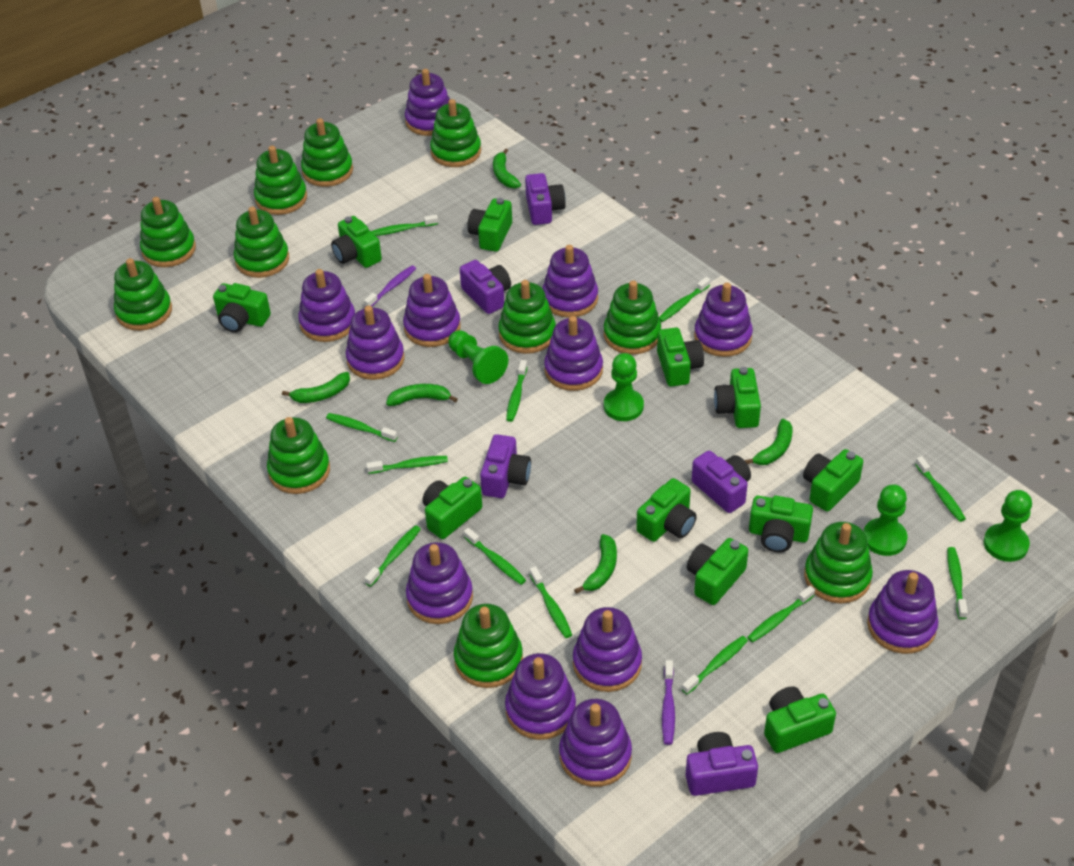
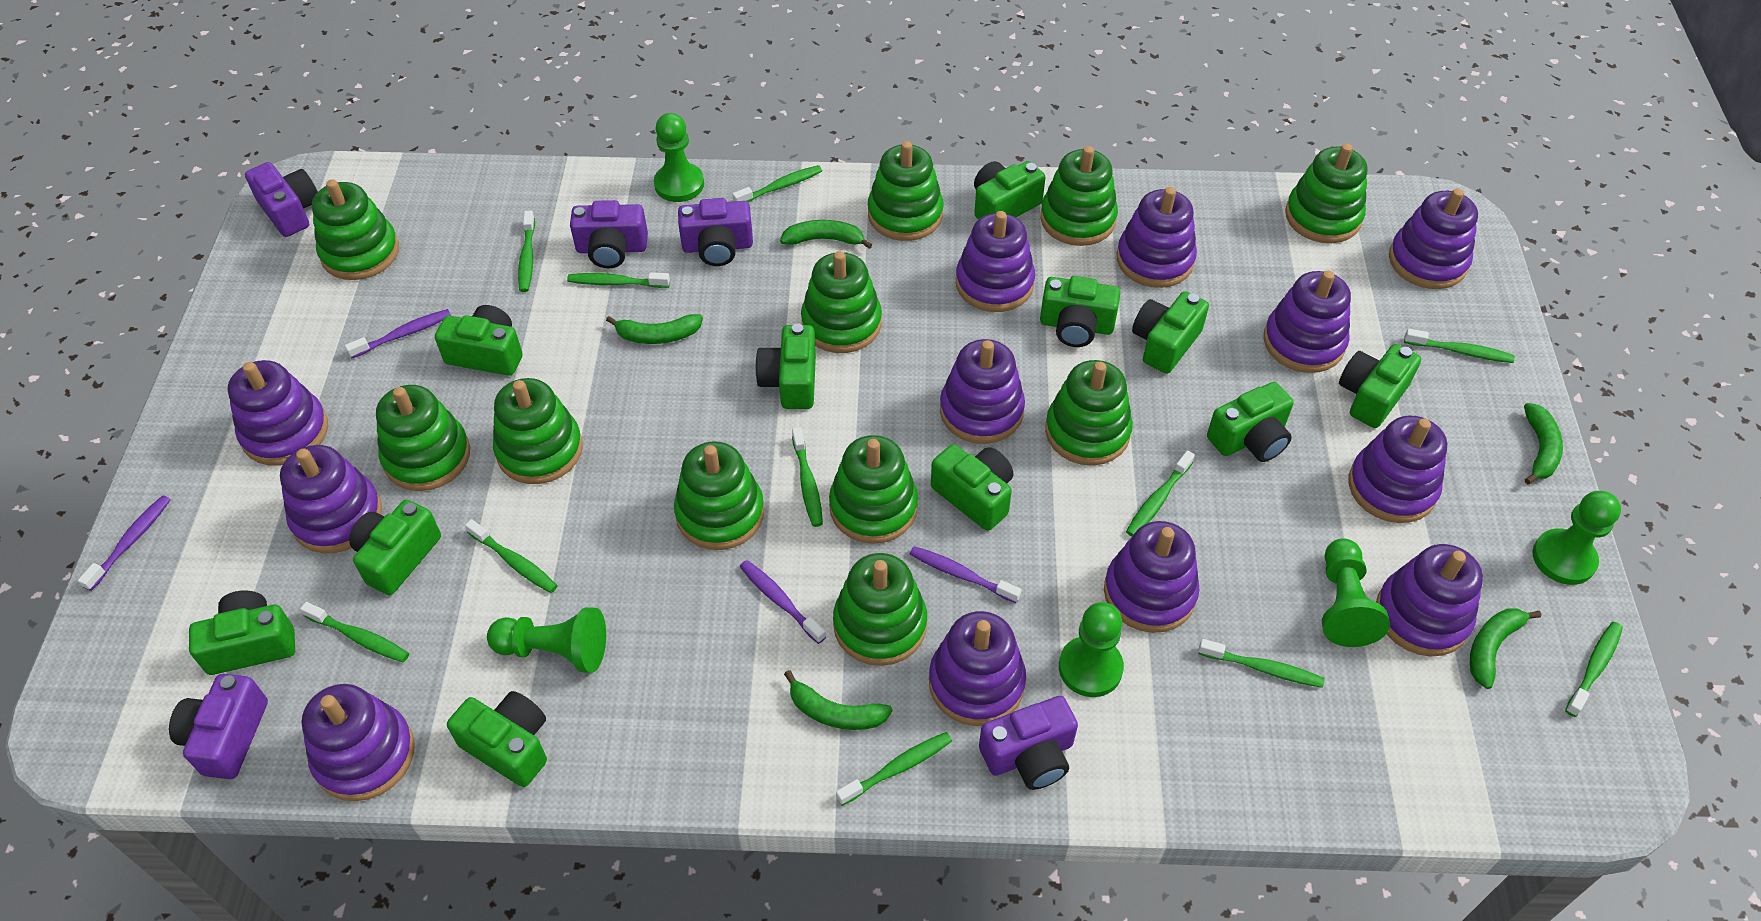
green pawn: 4 -> 5
green toothbrush: 12 -> 11
purple toothbrush: 2 -> 4

